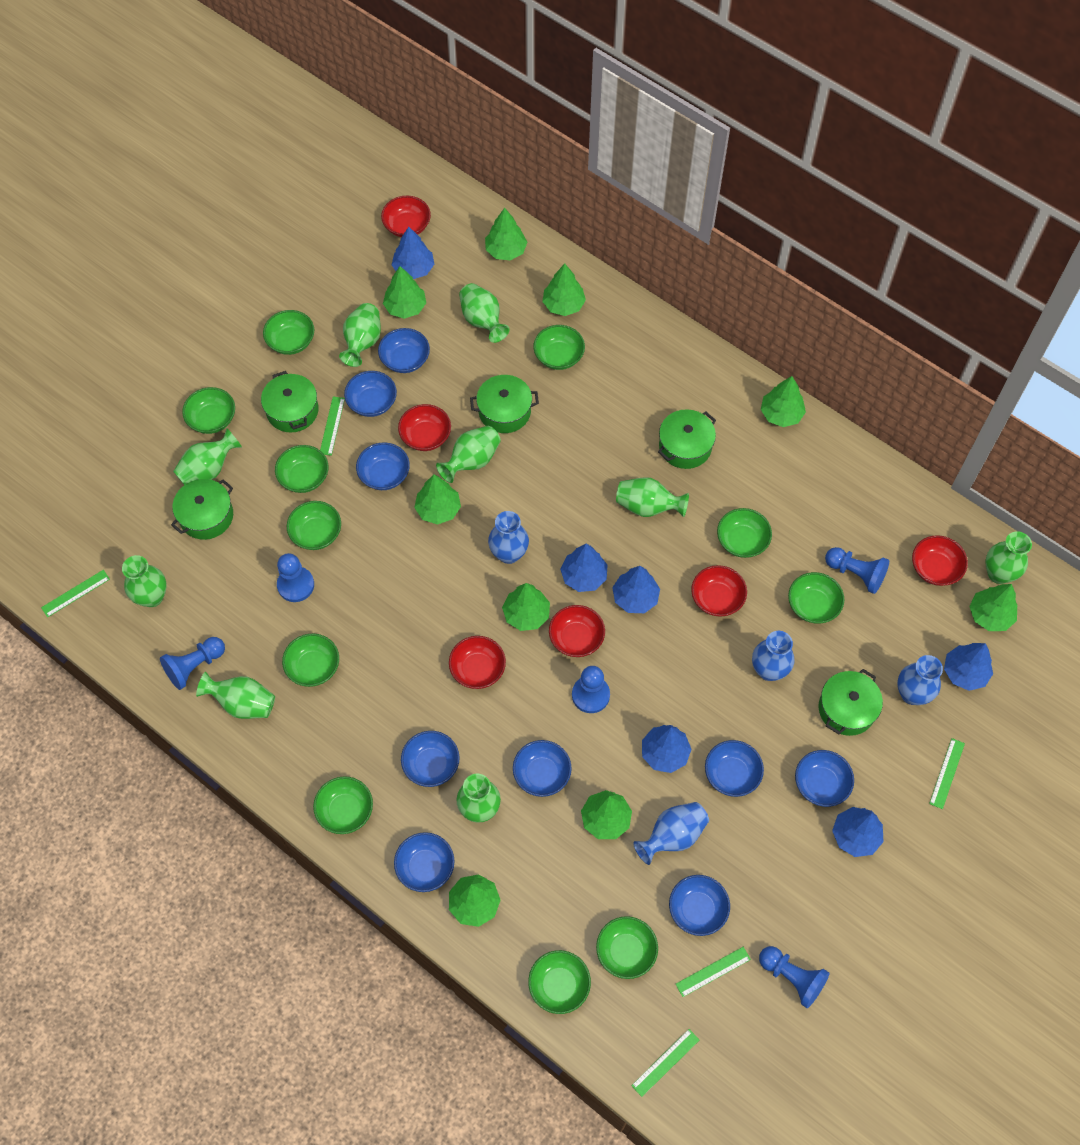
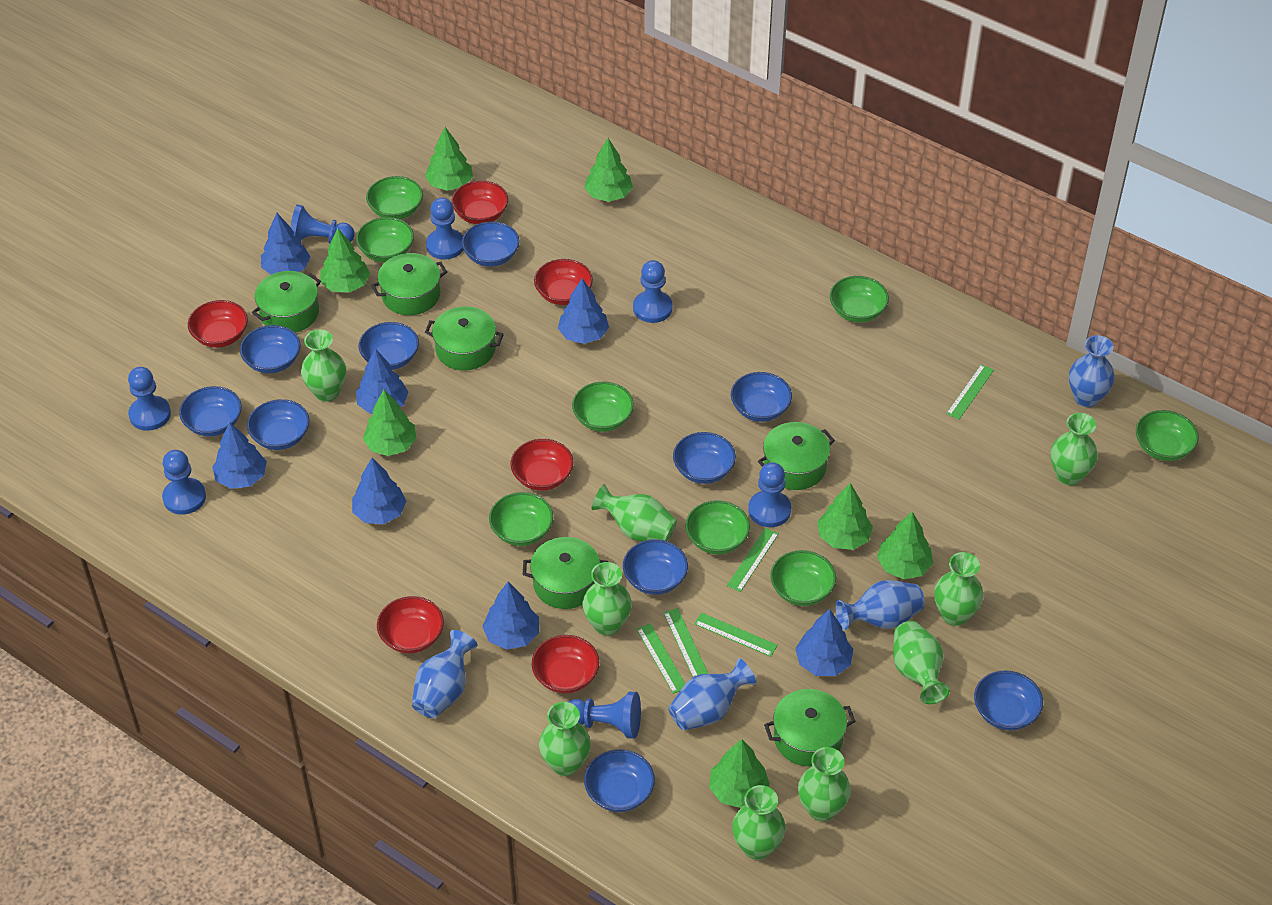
blue bowl: 9 -> 10
blue pawn: 5 -> 7
blue tree: 6 -> 7
green bowl: 11 -> 8
green pot: 5 -> 6
green tree: 9 -> 7

